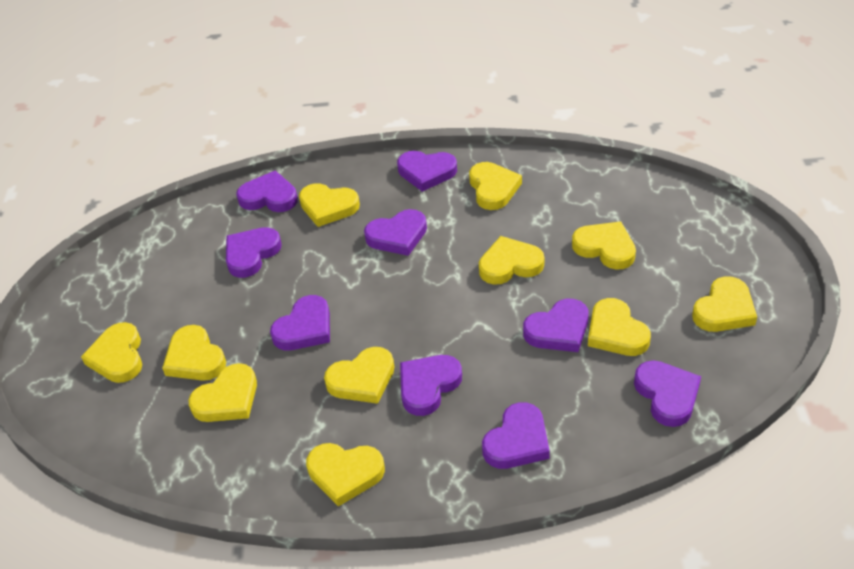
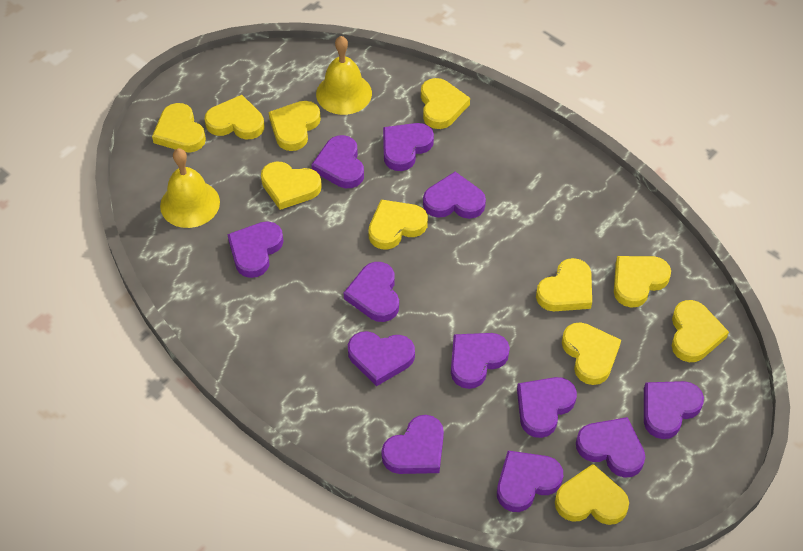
purple heart: 9 -> 12
yellow bell: 0 -> 2

